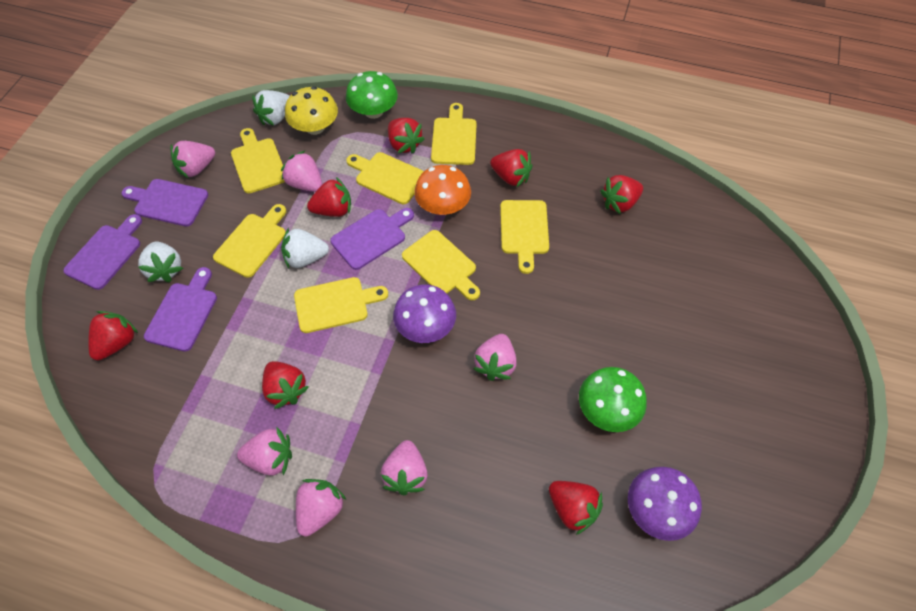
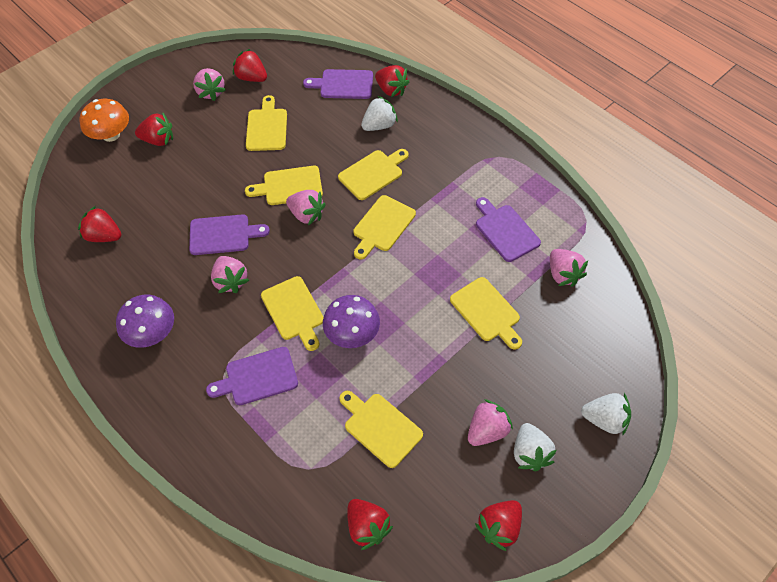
green mushroom: 2 -> 0
pink strawberry: 6 -> 5
red strawberry: 7 -> 6
yellow mushroom: 1 -> 0

